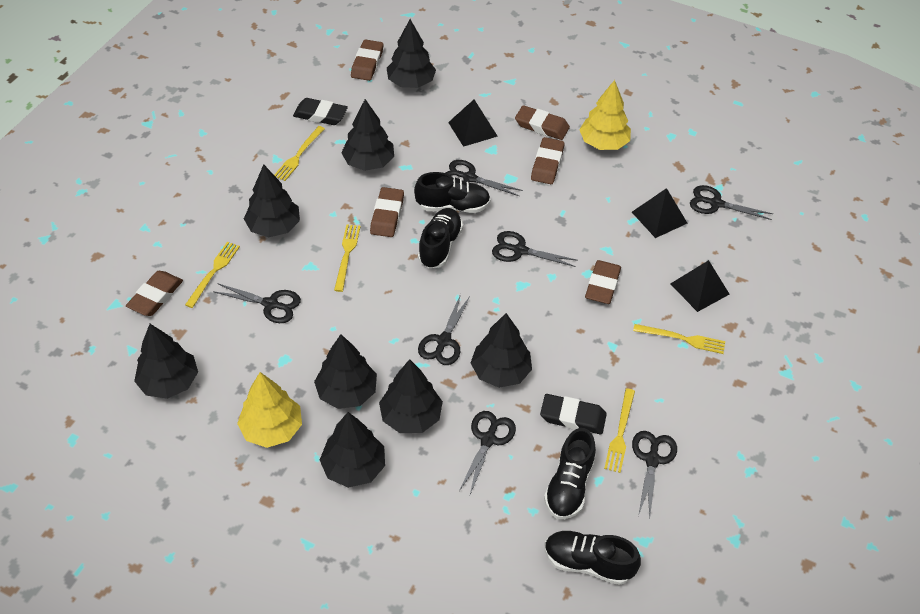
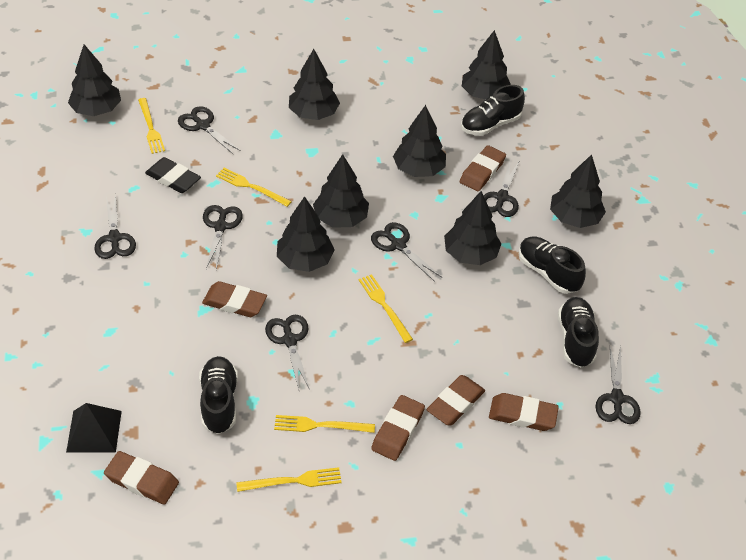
black eraser: 2 -> 1
black pyramid: 3 -> 1
yellow tree: 2 -> 0

